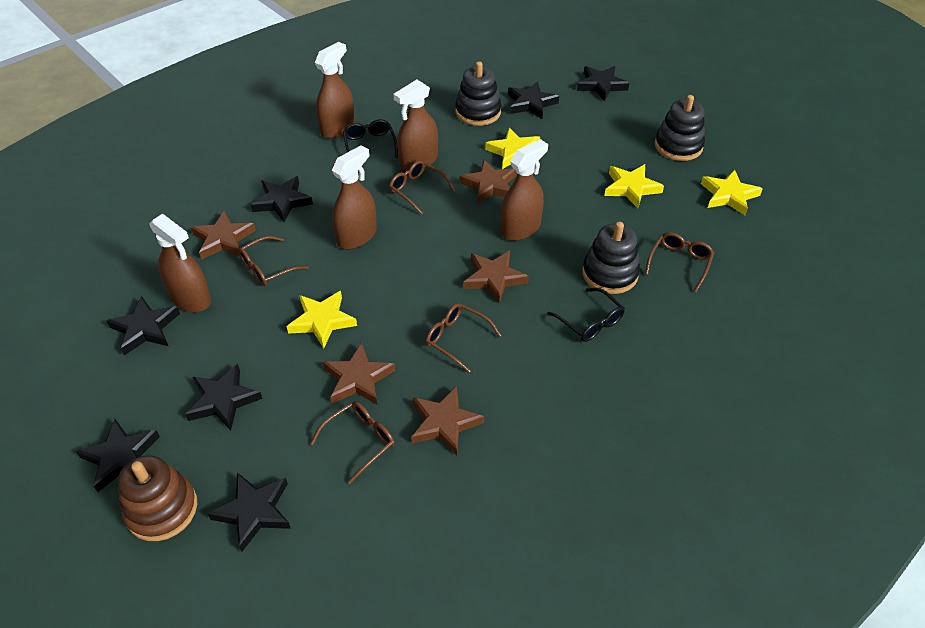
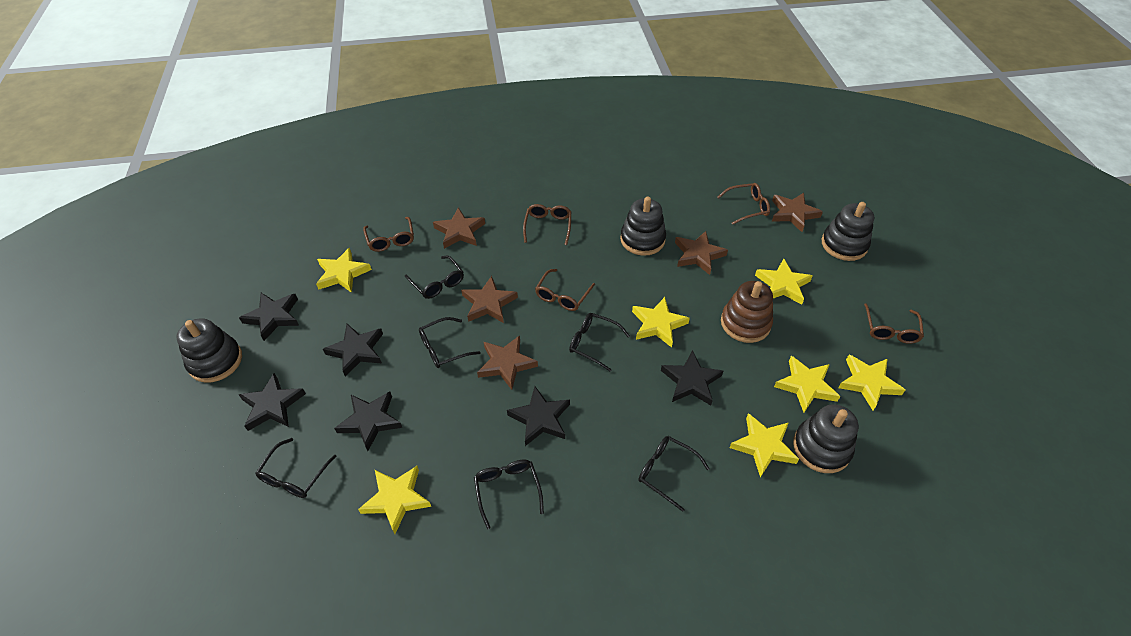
black glasses: 2 -> 6
black stacking toy: 3 -> 4
black star: 7 -> 6
brown spray bottle: 5 -> 0
yellow star: 4 -> 7

